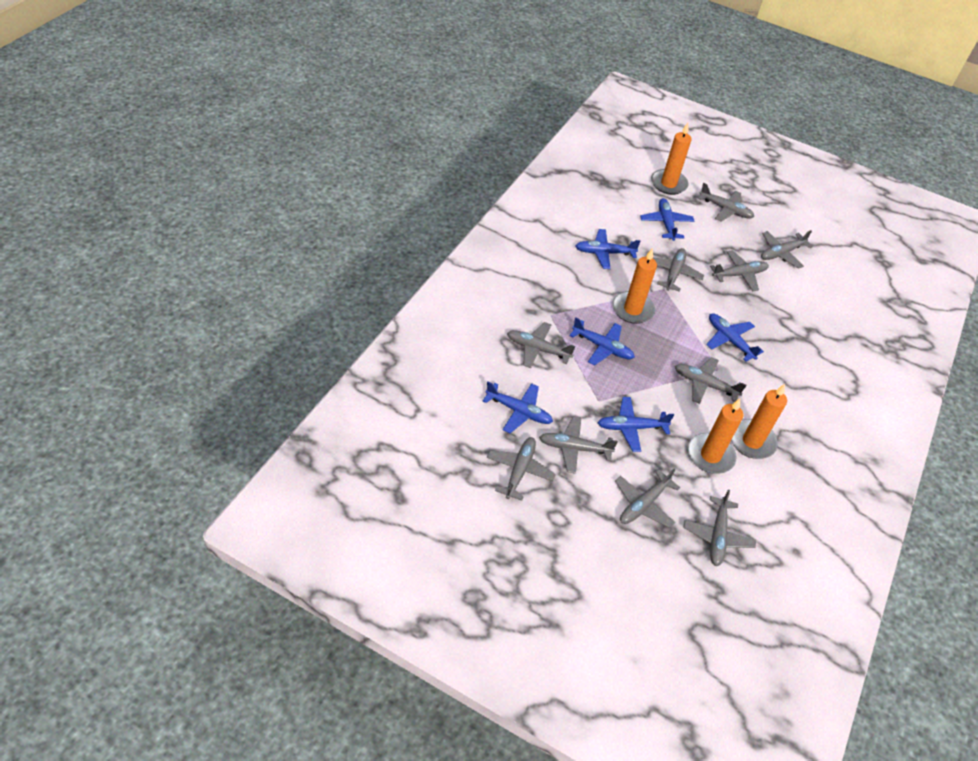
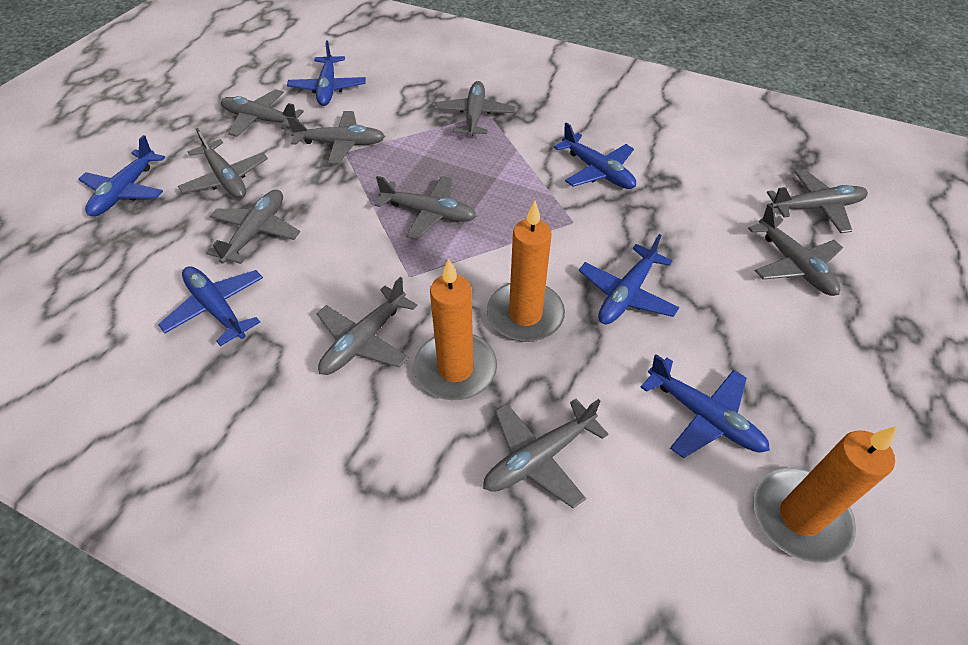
orange candle: 4 -> 3

